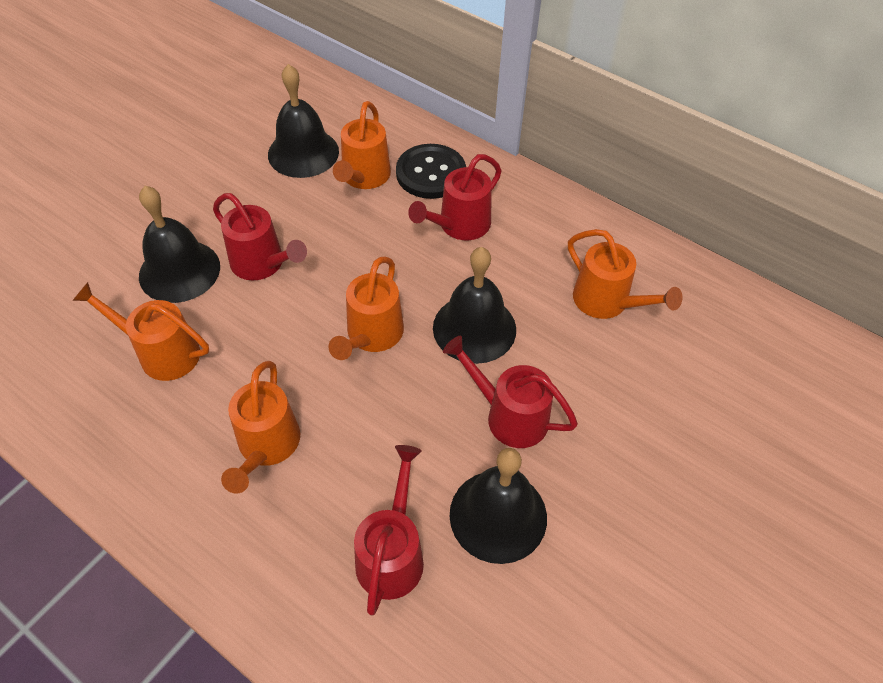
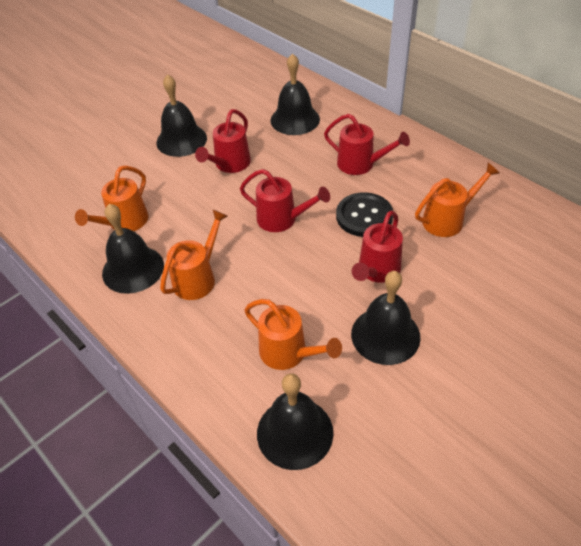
black bell: 4 -> 5
orange watering can: 5 -> 4

